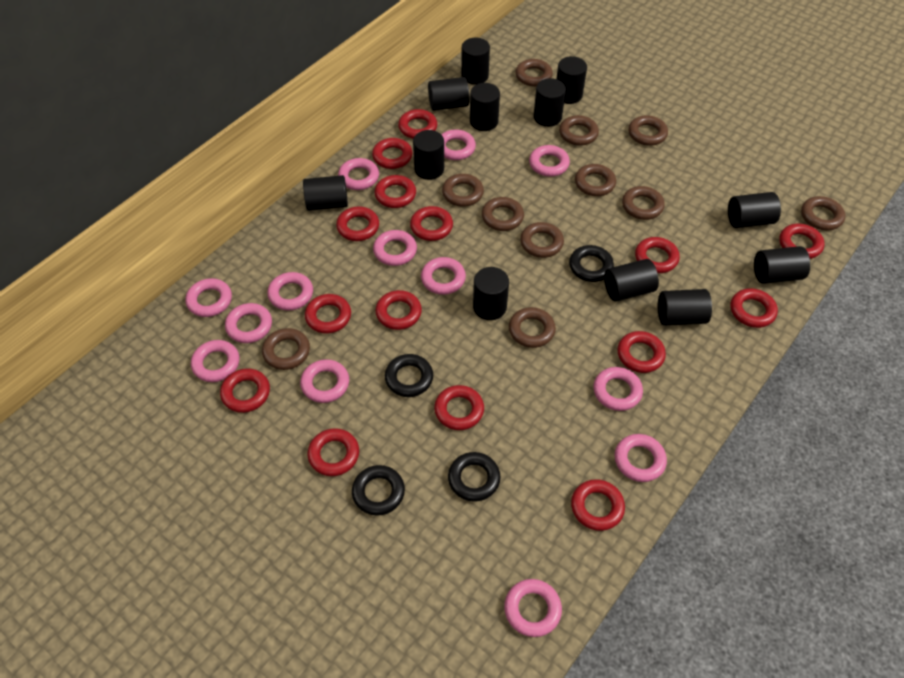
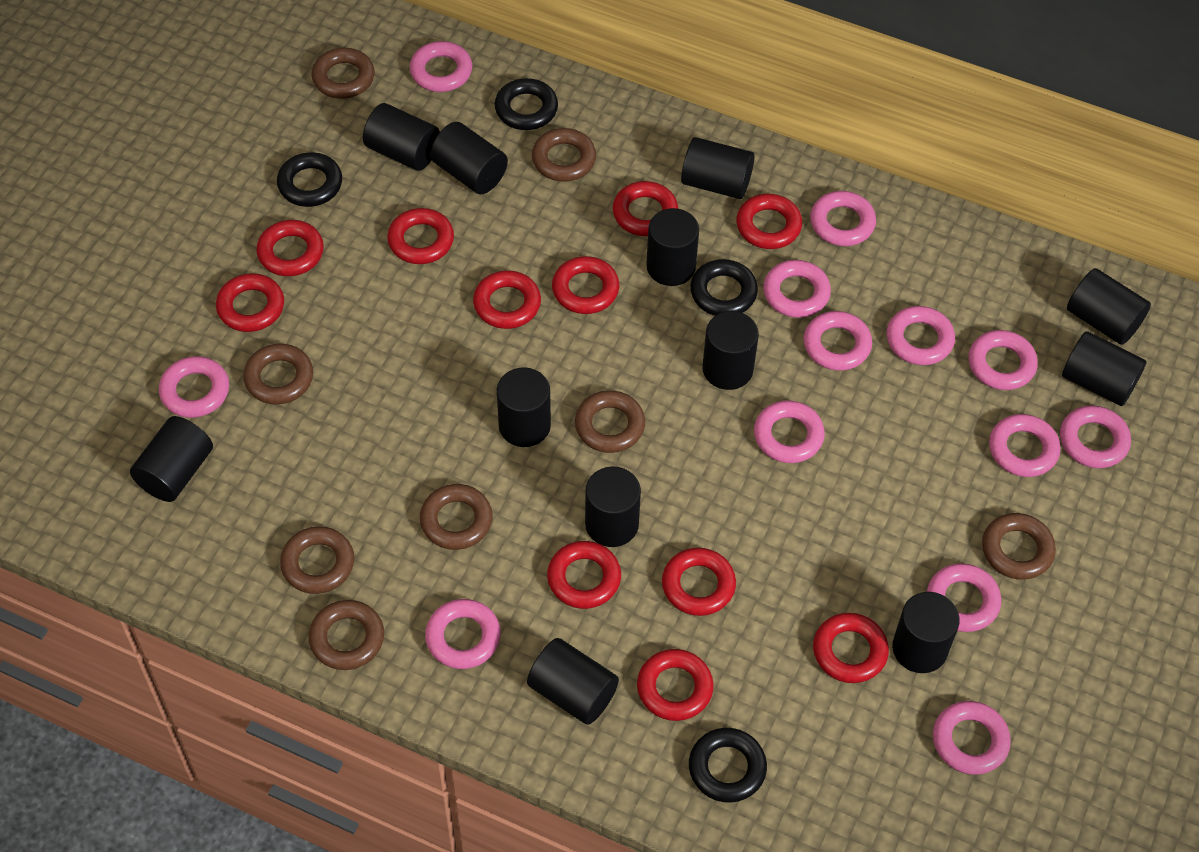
brown ring: 11 -> 8
red ring: 15 -> 11

